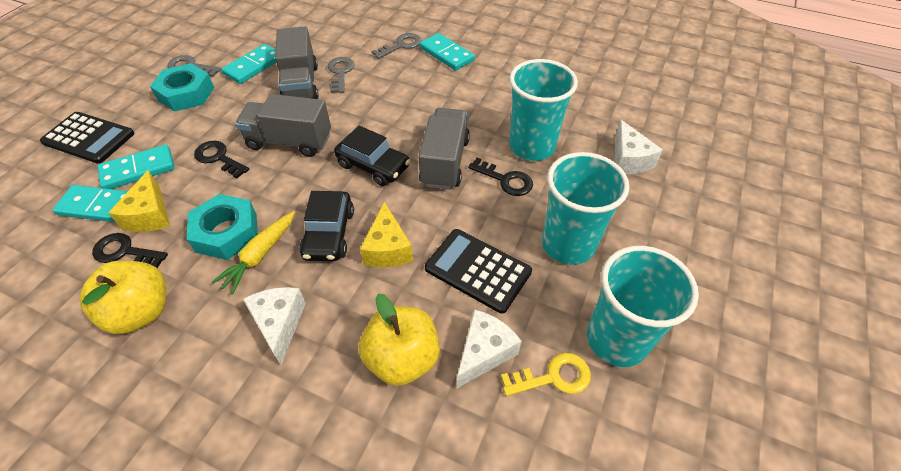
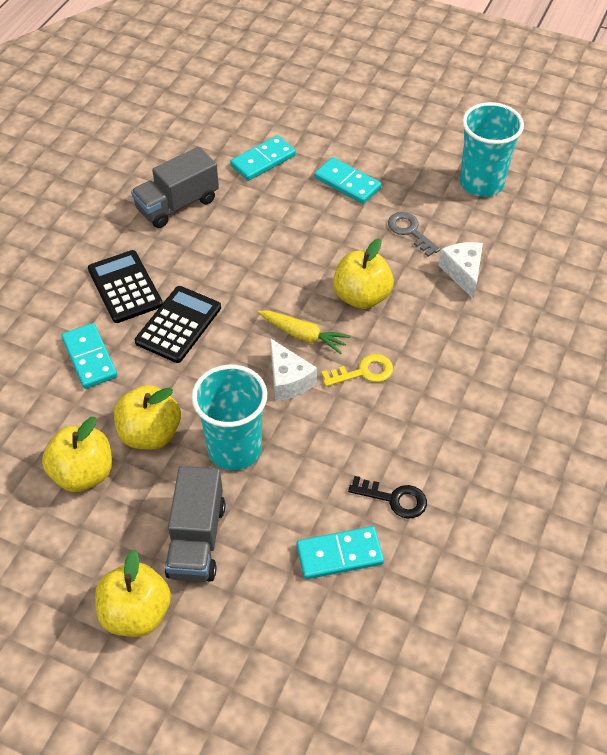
black car: 2 -> 0
black key: 3 -> 1
grey key: 3 -> 1
grey truck: 3 -> 2
turquoise cup: 3 -> 2
turquoise nut: 2 -> 0
white cheese: 3 -> 2
yellow apple: 2 -> 4
yellow cheese: 2 -> 0

